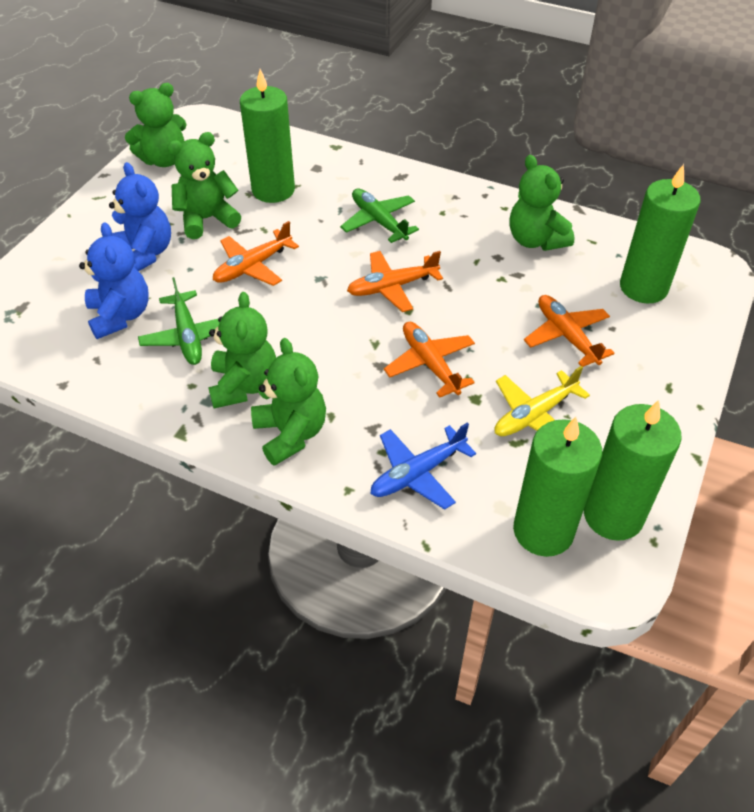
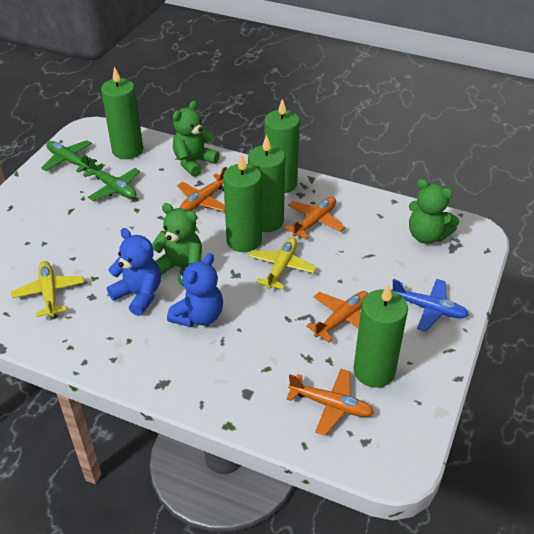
green candle: 4 -> 5
green teddy bear: 5 -> 3
yellow plane: 1 -> 2

